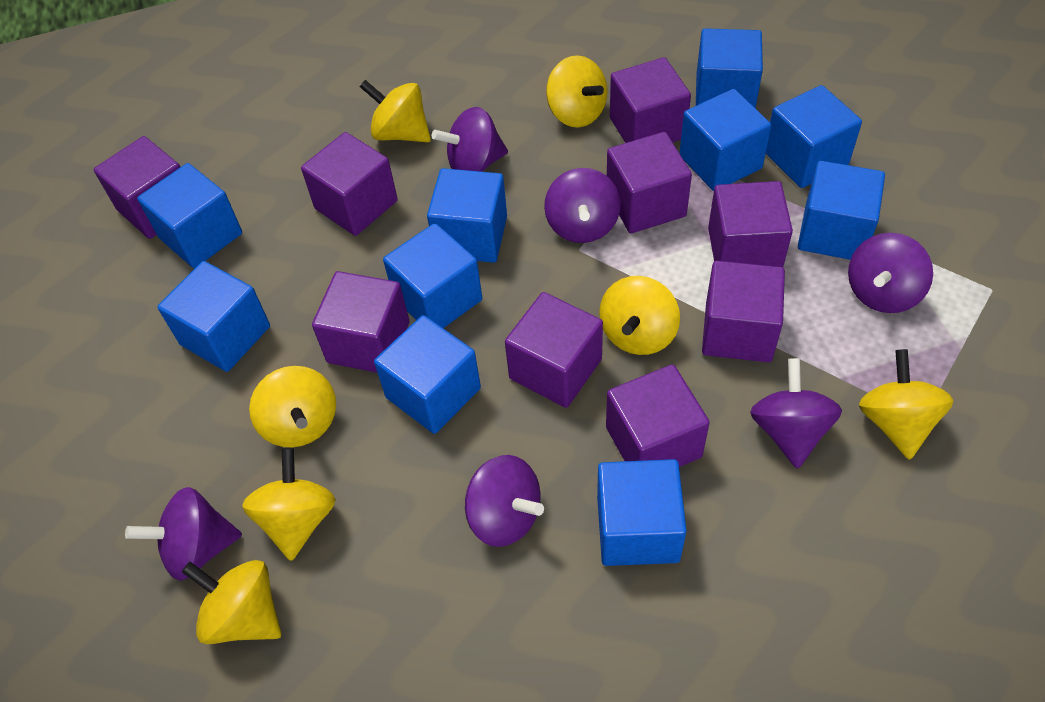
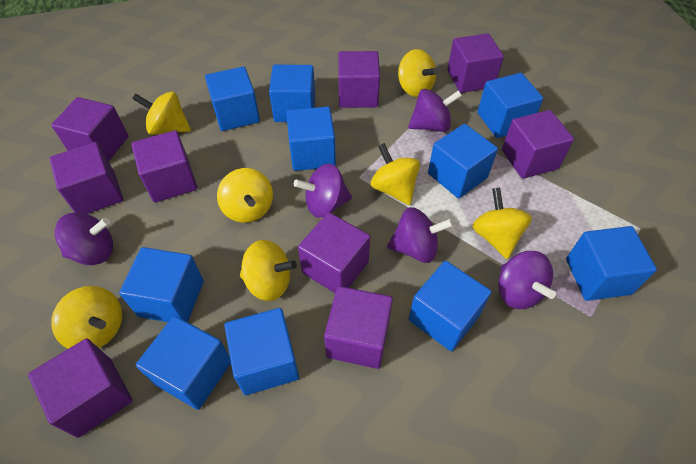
purple spinning top: 6 -> 5

